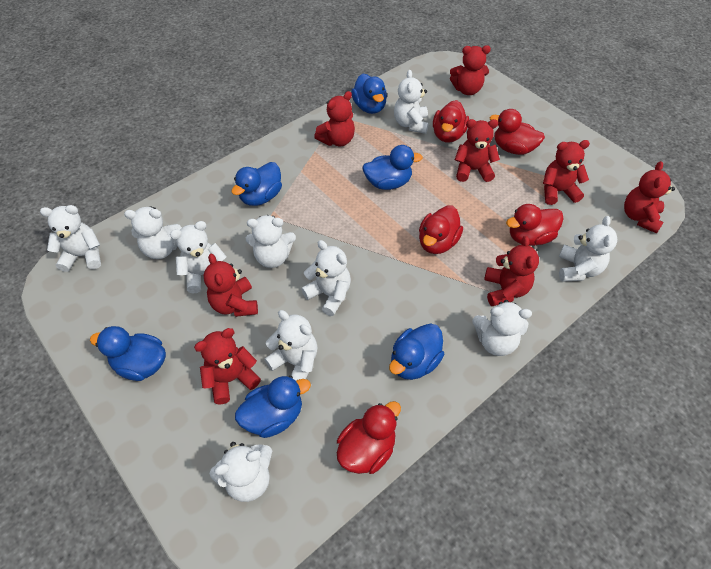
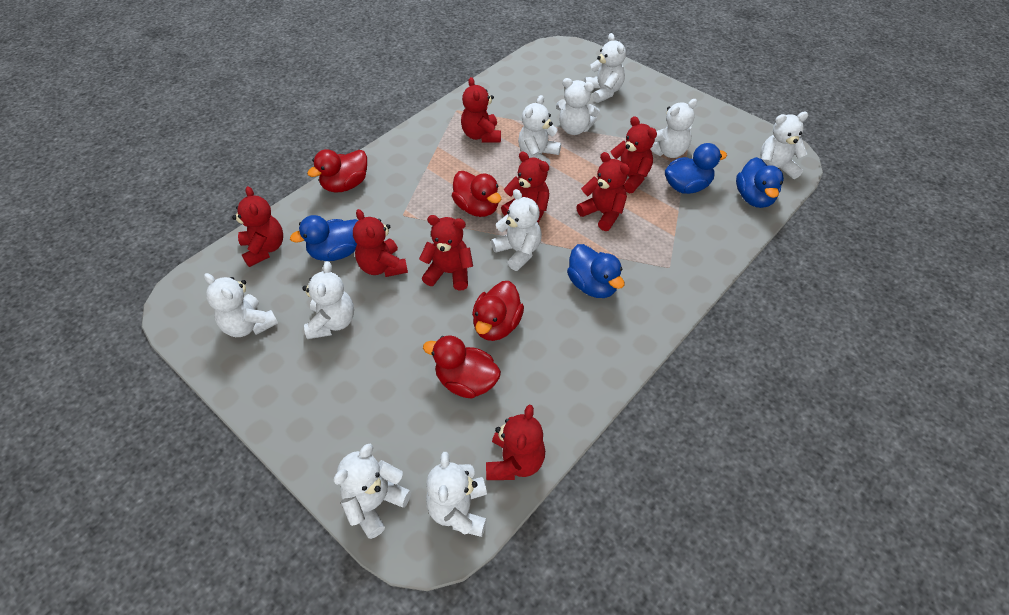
blue duck: 6 -> 4
red duck: 5 -> 4

